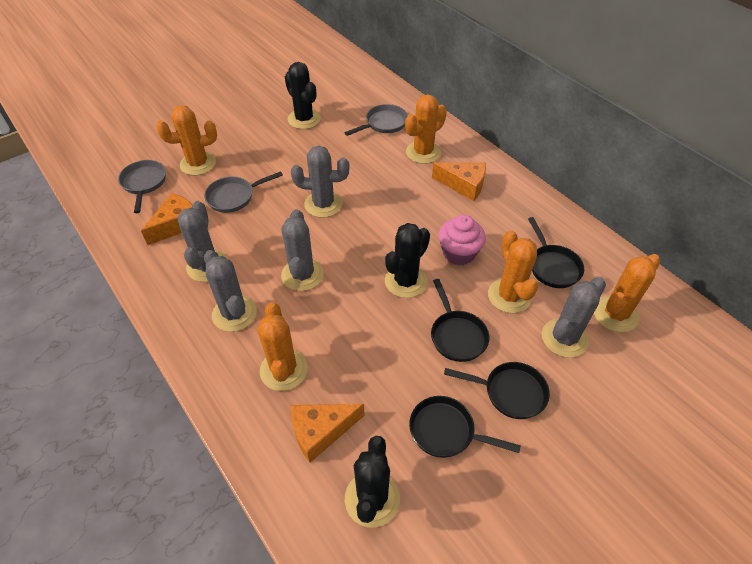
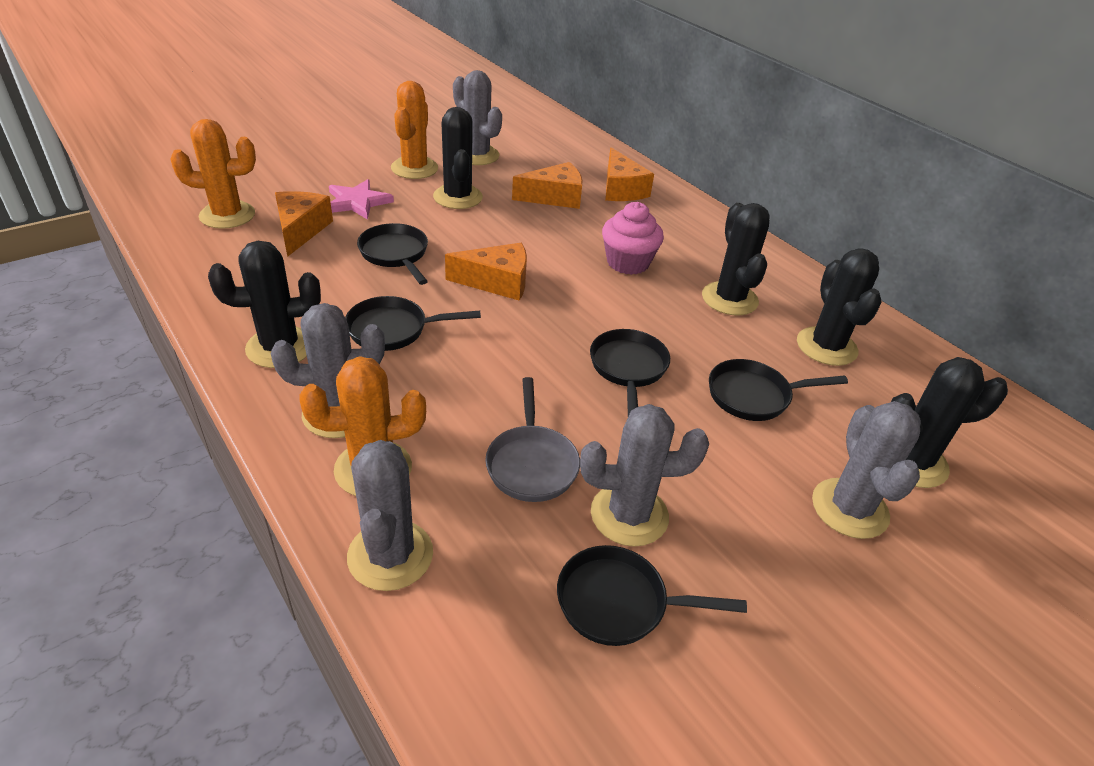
black cactus: 3 -> 5
black pan: 4 -> 5
grey pan: 3 -> 1
orange cactus: 5 -> 3
orange cheese: 3 -> 4
pink star: 0 -> 1

